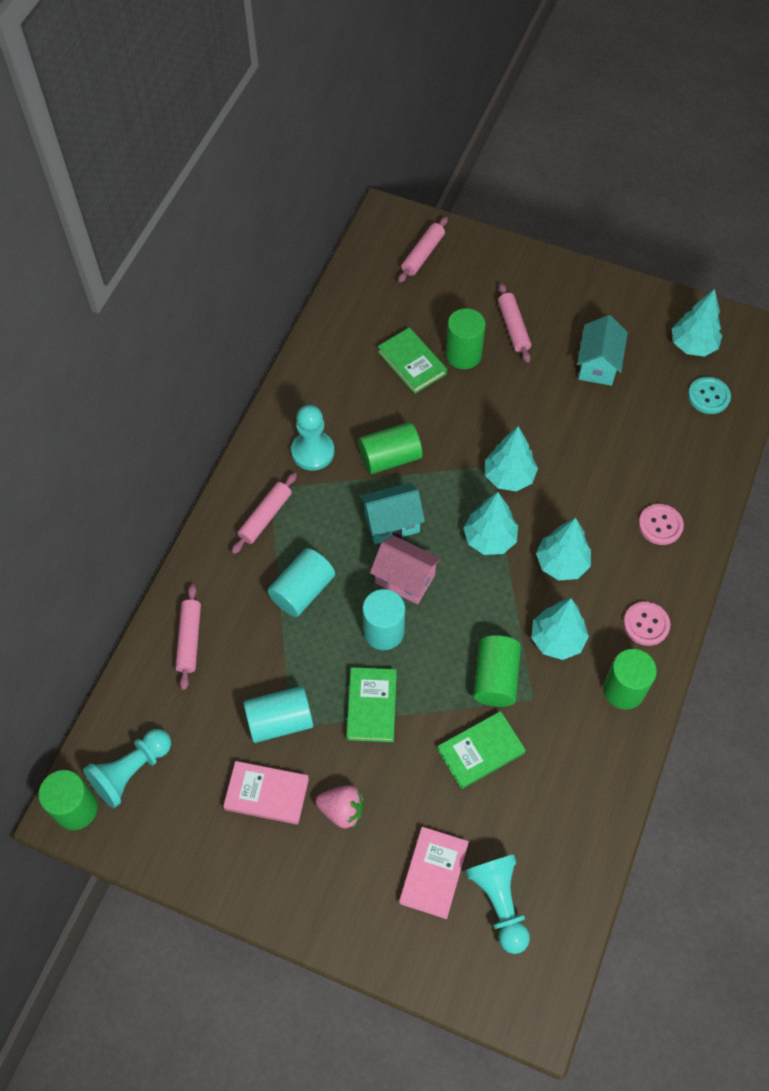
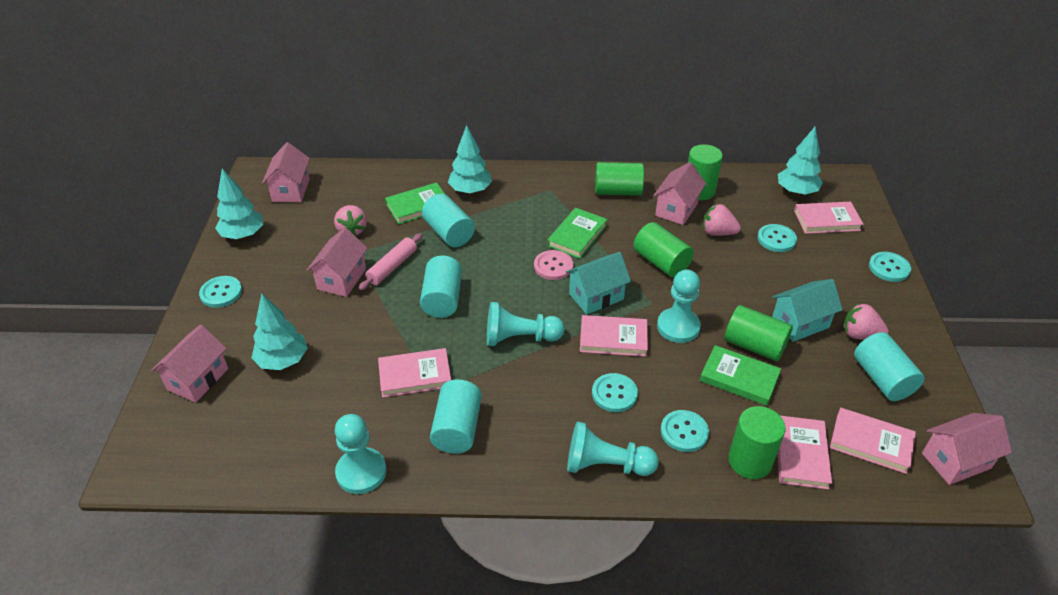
pink book: 2 -> 5
pink button: 2 -> 1
pink house: 1 -> 5
pink rolling pin: 4 -> 1
pink strawberry: 1 -> 3
turquoise button: 1 -> 5
turquoise cylinder: 3 -> 4
turquoise pawn: 3 -> 4
turquoise tree: 5 -> 4

